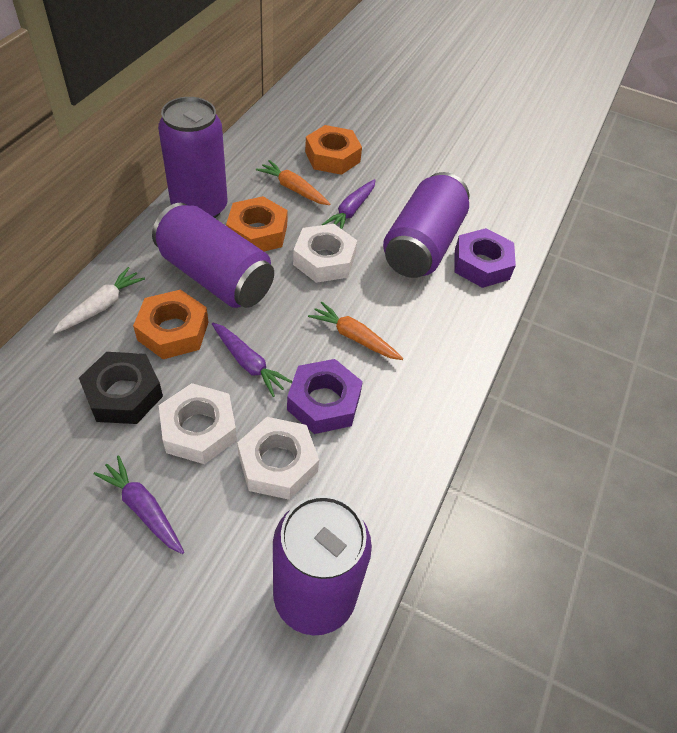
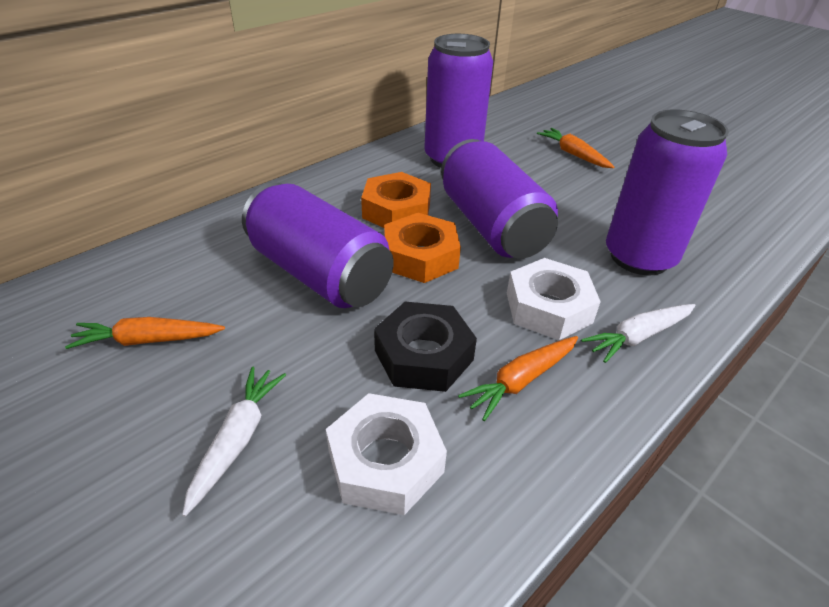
orange carrot: 2 -> 3
orange nut: 3 -> 2
purple carrot: 3 -> 0
purple nut: 2 -> 0
white carrot: 1 -> 2
white nut: 3 -> 2

